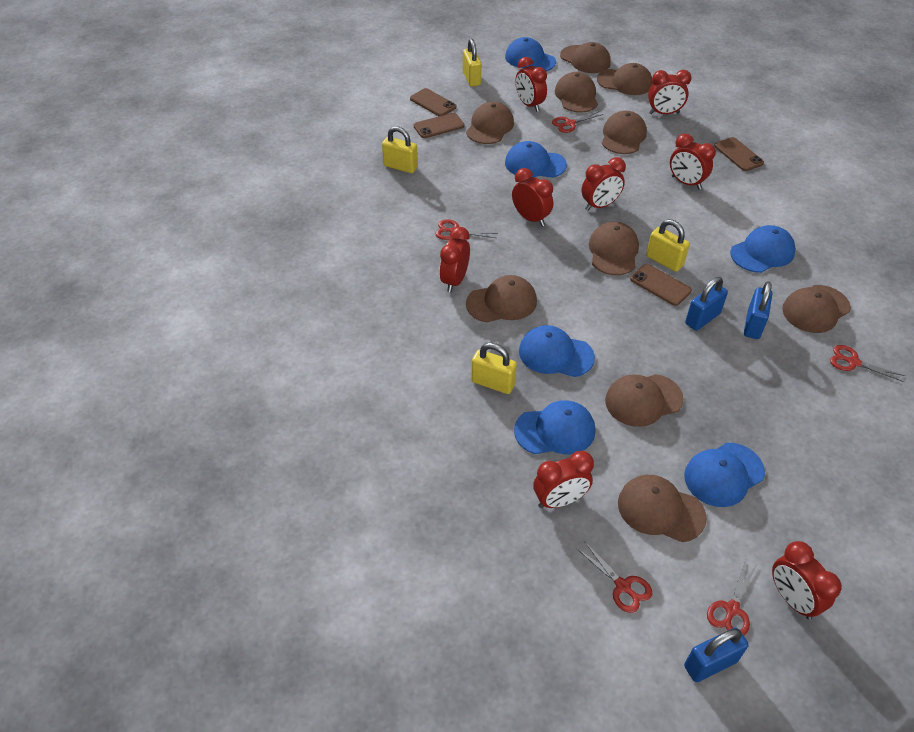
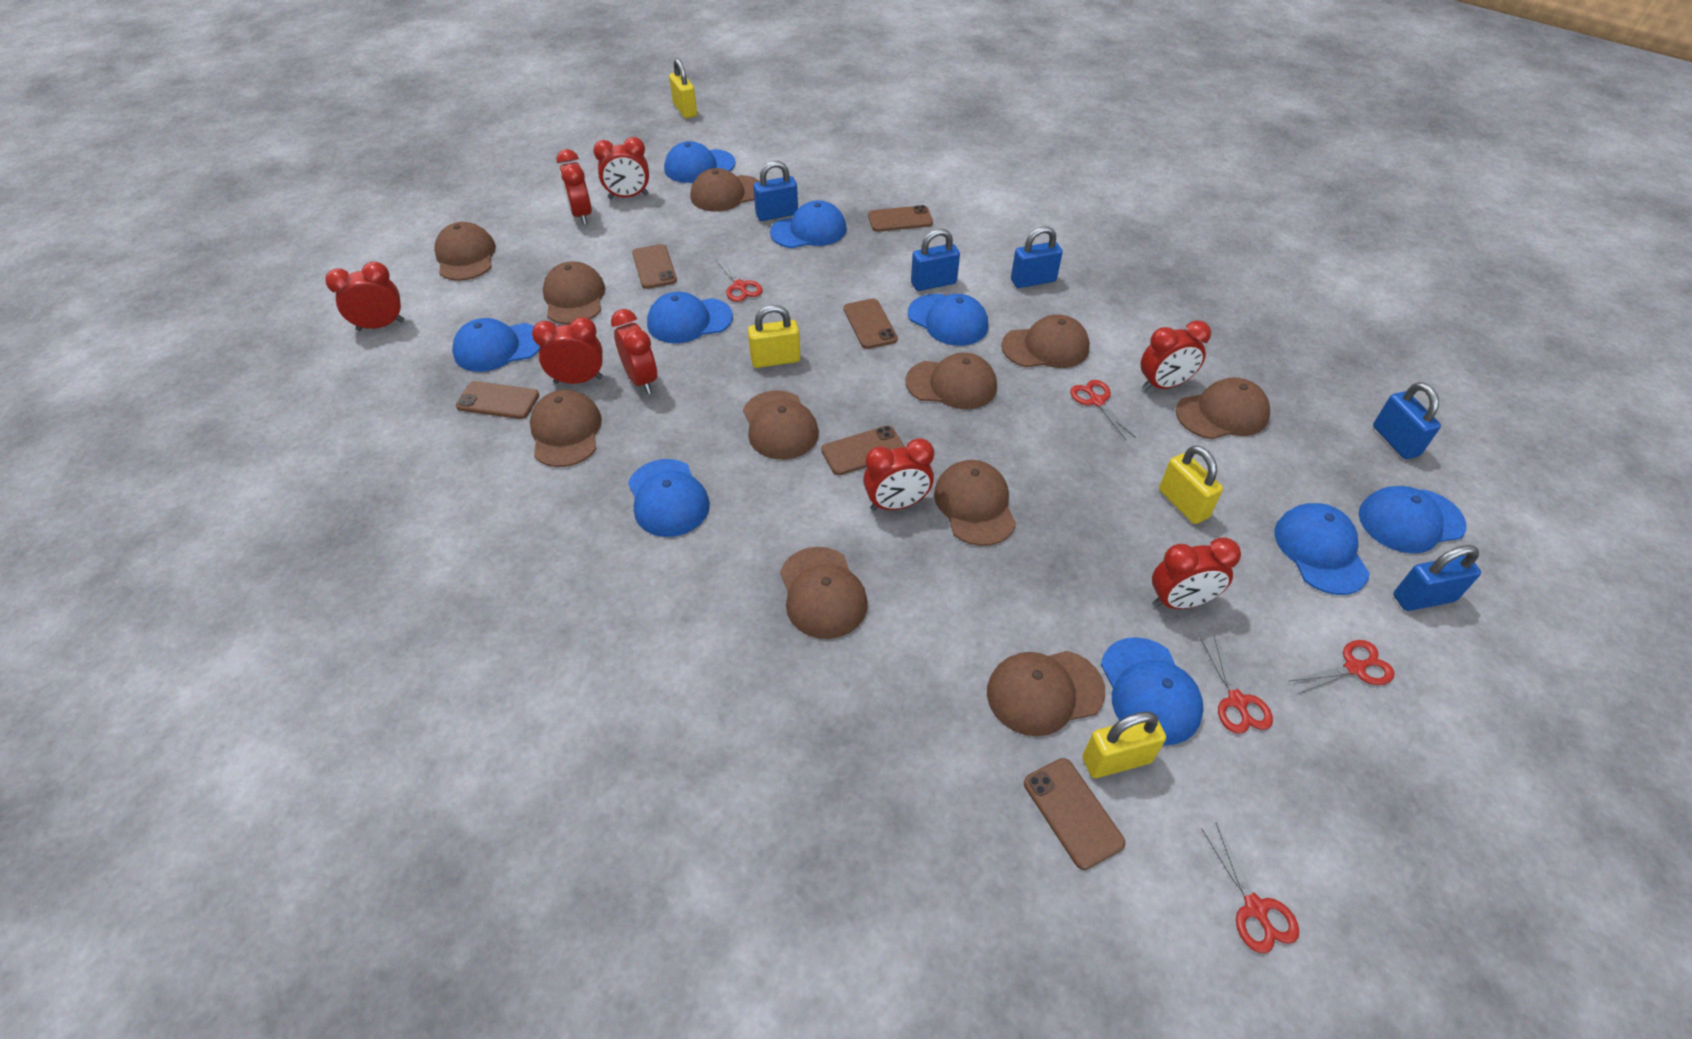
blue cap: 6 -> 9
blue padlock: 3 -> 5
brown cap: 10 -> 11
brown phone: 4 -> 6

